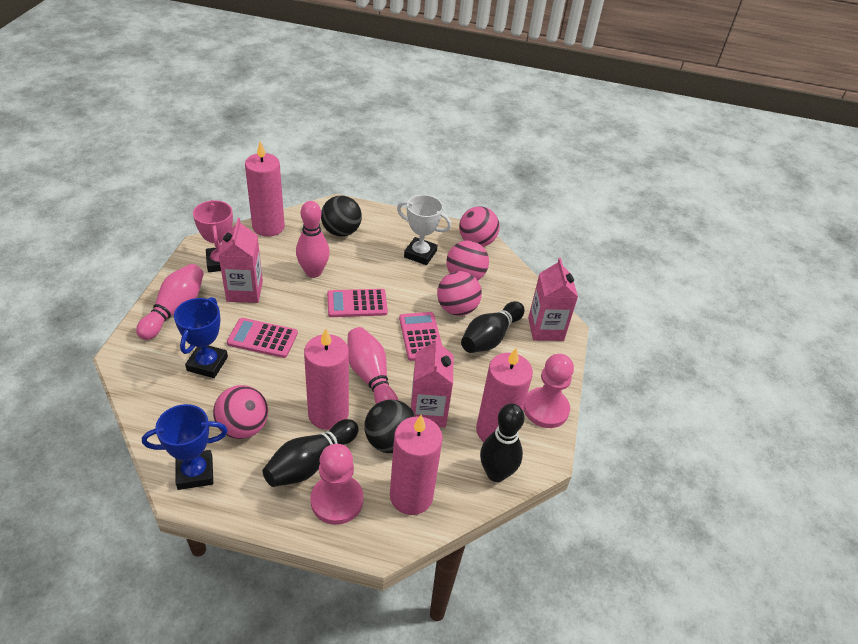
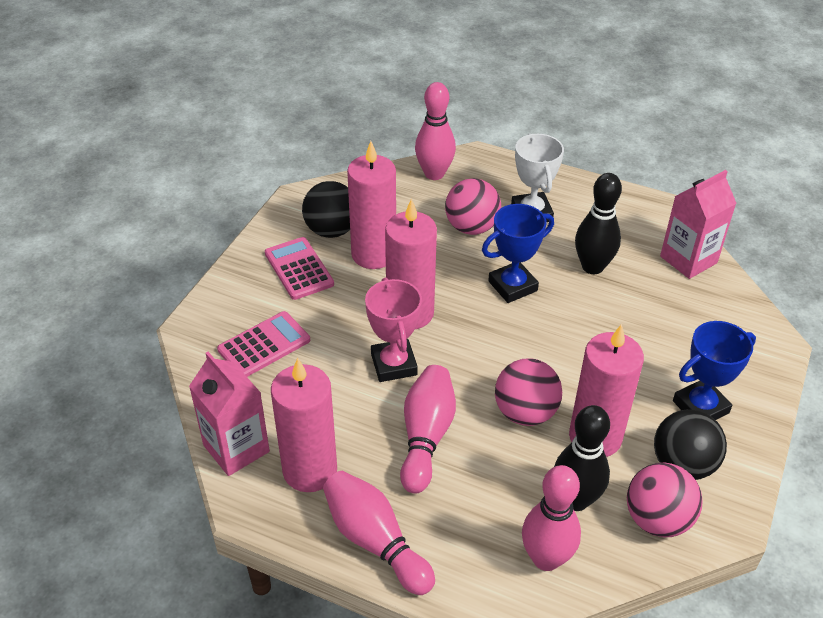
black bowling pin: 3 -> 2
pink ball: 4 -> 3
pink bowling pin: 3 -> 4
pink calculator: 3 -> 2
pink carton: 3 -> 2
pink pawn: 2 -> 0

